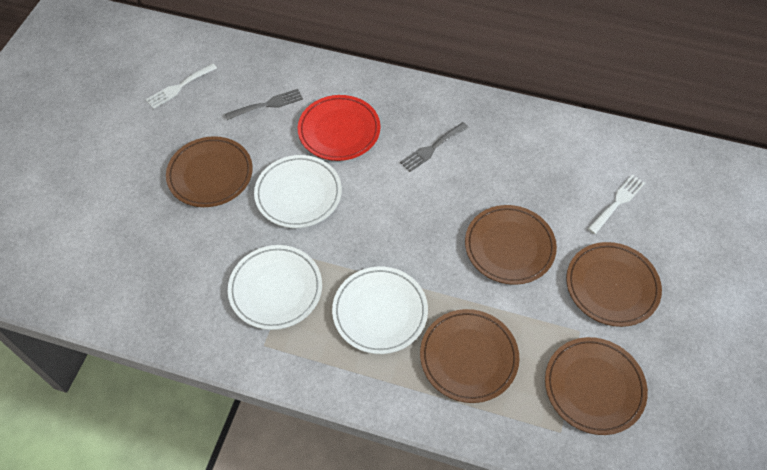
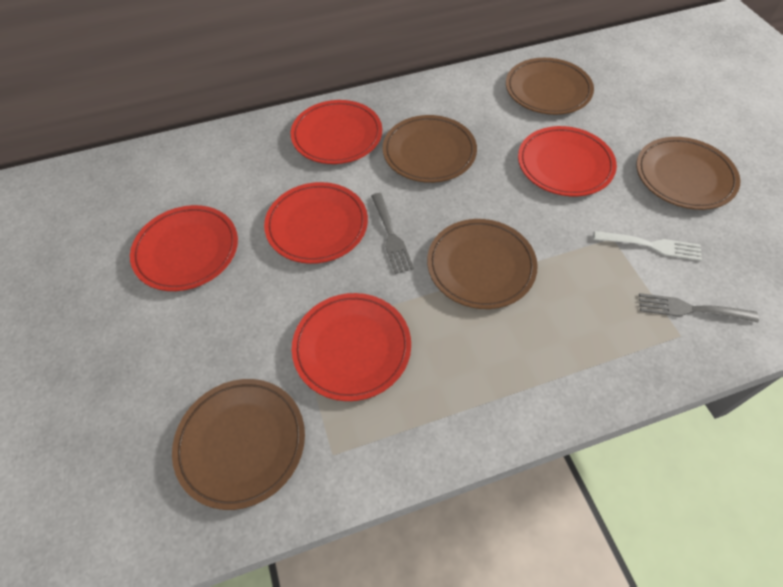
red plate: 1 -> 5
white fork: 2 -> 1
white plate: 3 -> 0

